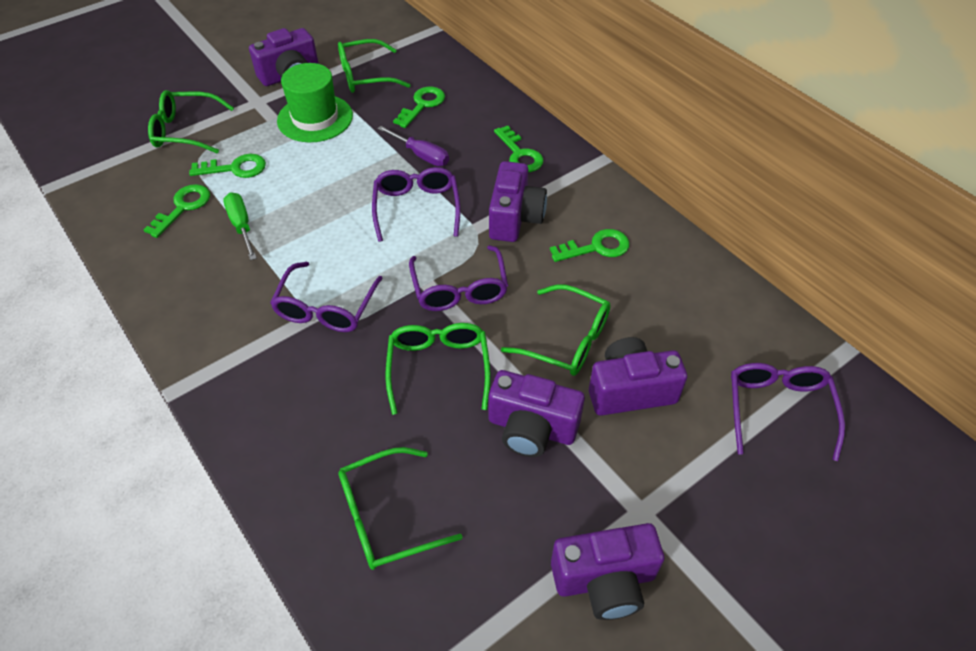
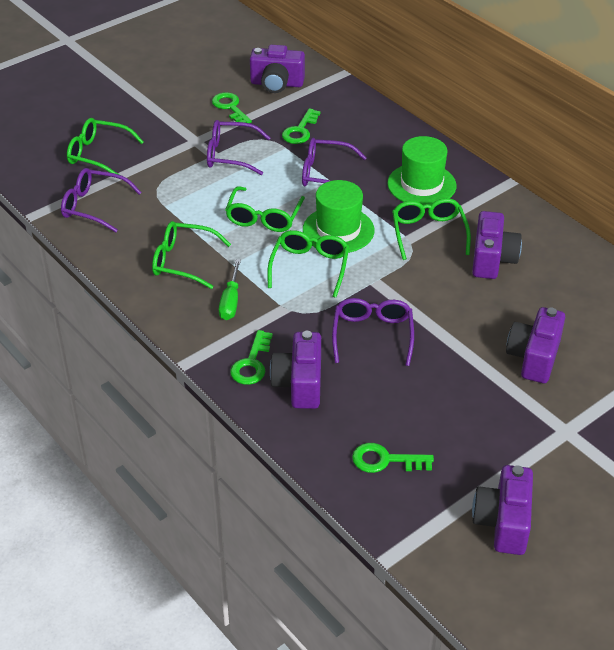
green hat: 1 -> 2
green key: 5 -> 4
purple screwdriver: 1 -> 0

